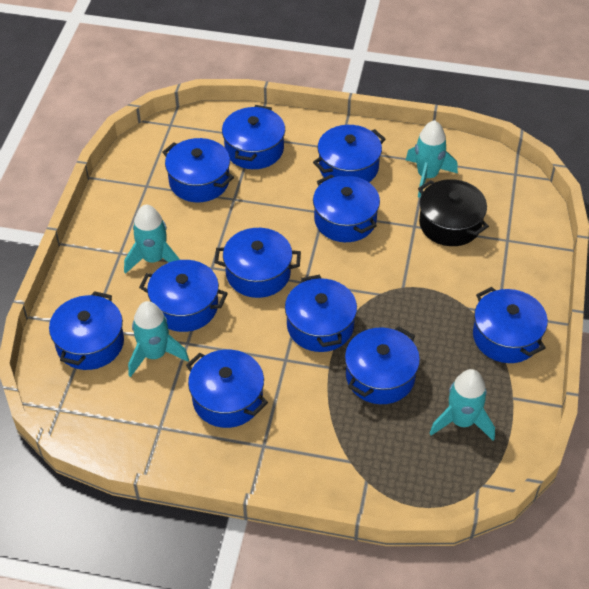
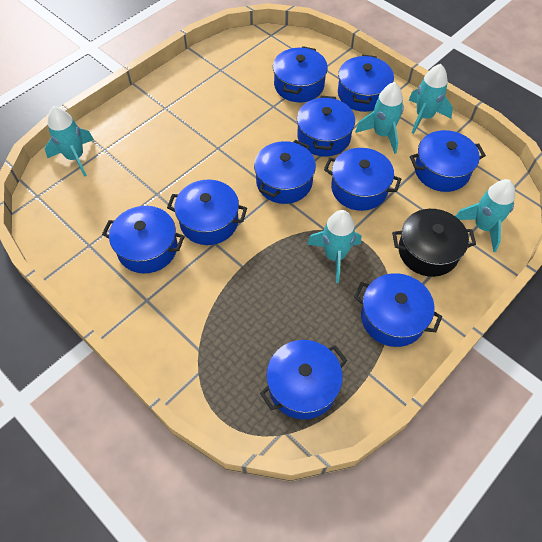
blue pot: 11 -> 10
turquoise rocket: 4 -> 5

